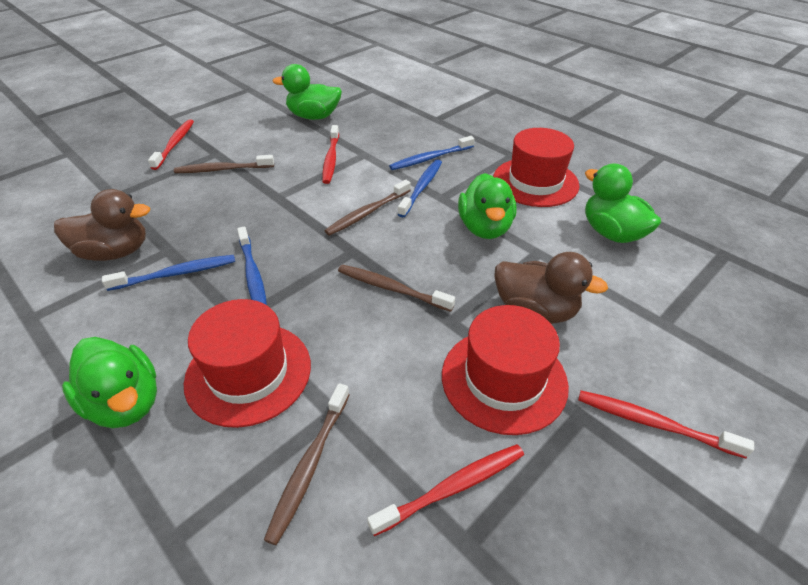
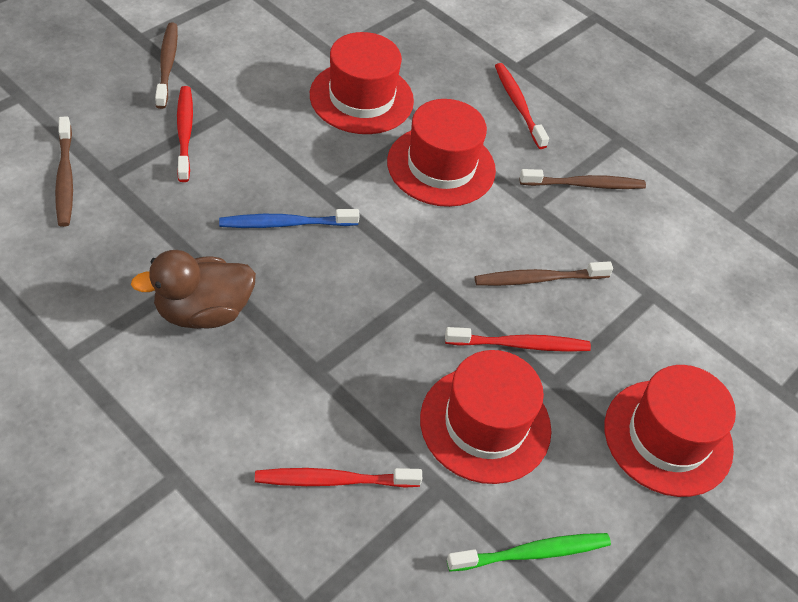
blue toothbrush: 4 -> 1
brown duck: 2 -> 1
green duck: 4 -> 0
green toothbrush: 0 -> 1
red hat: 3 -> 4

